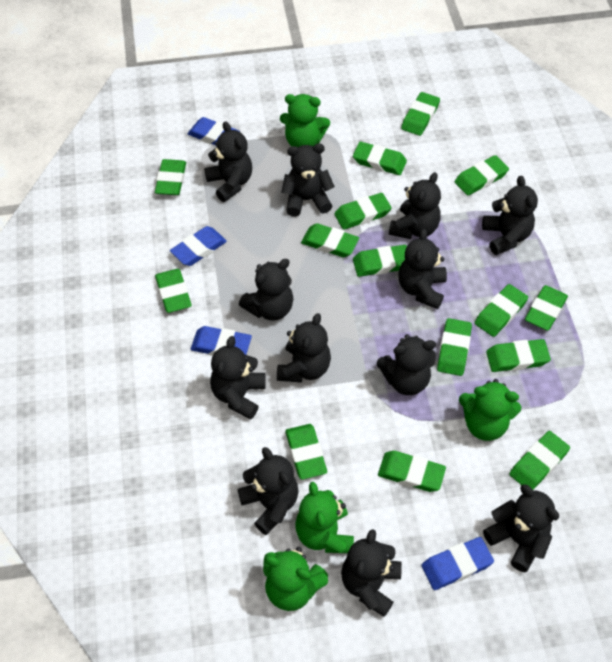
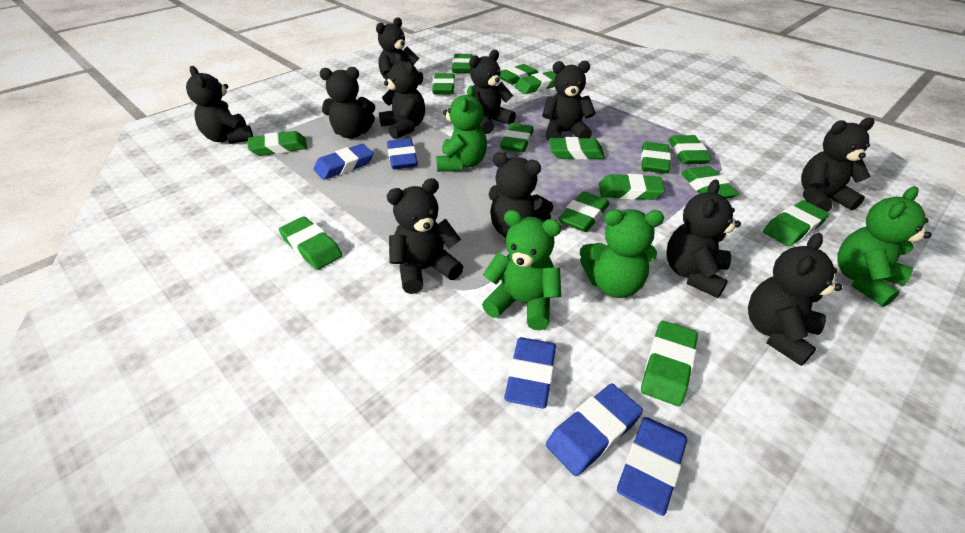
black teddy bear: 12 -> 11
blue eraser: 4 -> 5

